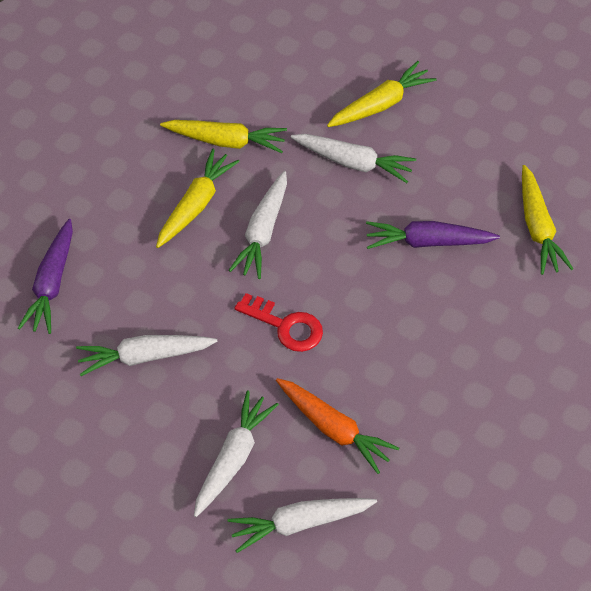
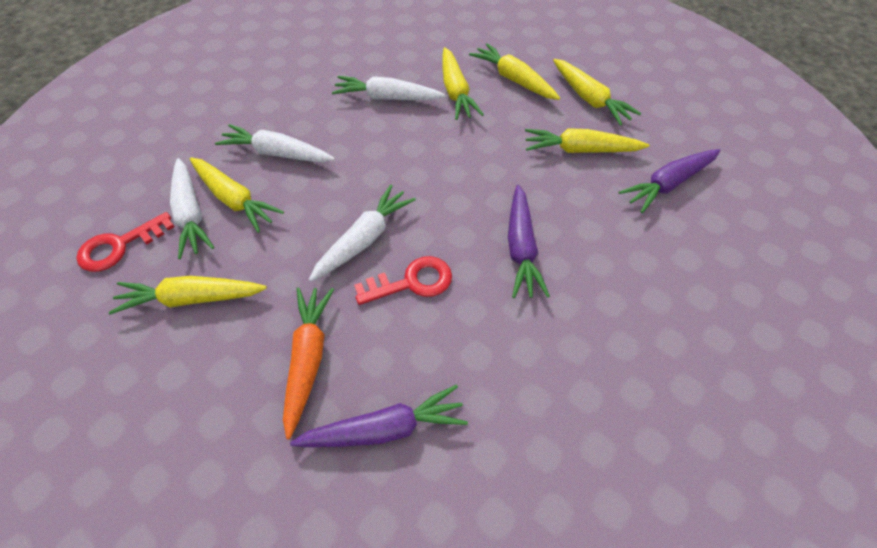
purple carrot: 2 -> 3
red key: 1 -> 2
white carrot: 5 -> 4
yellow carrot: 4 -> 6

